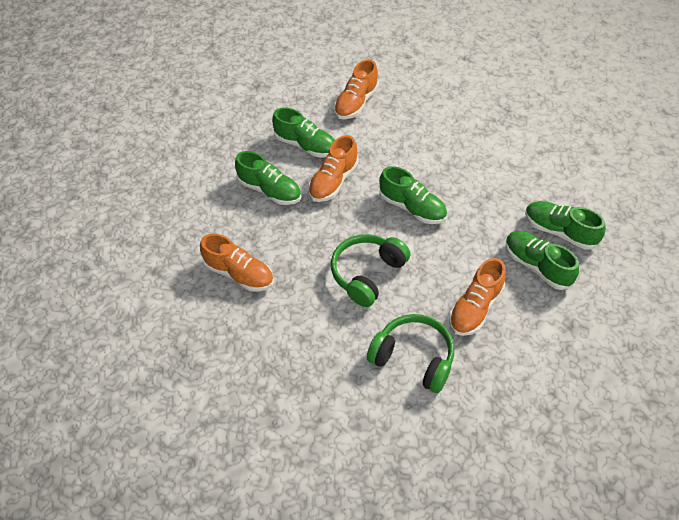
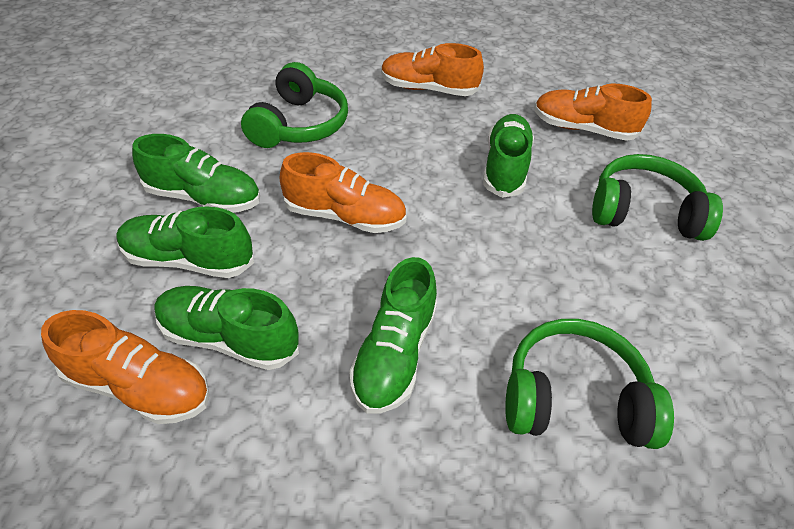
green headphones: 2 -> 3

